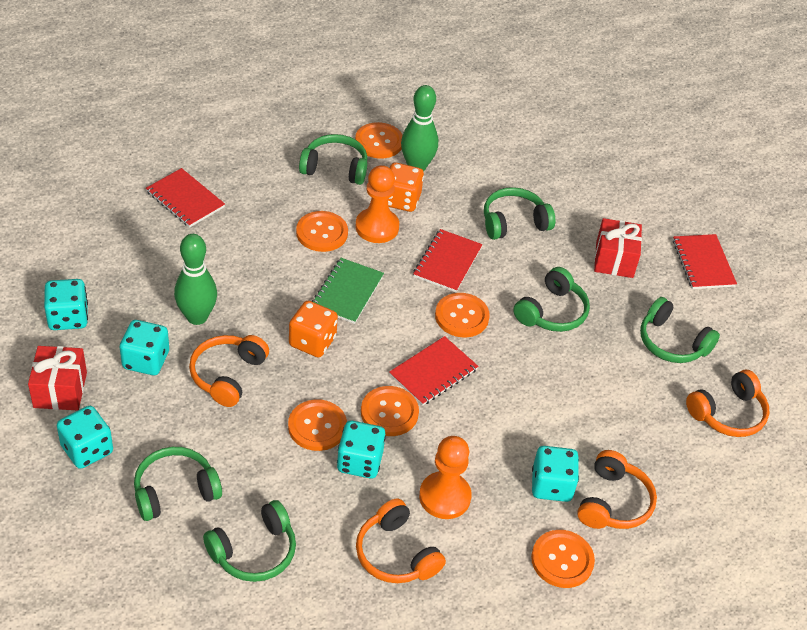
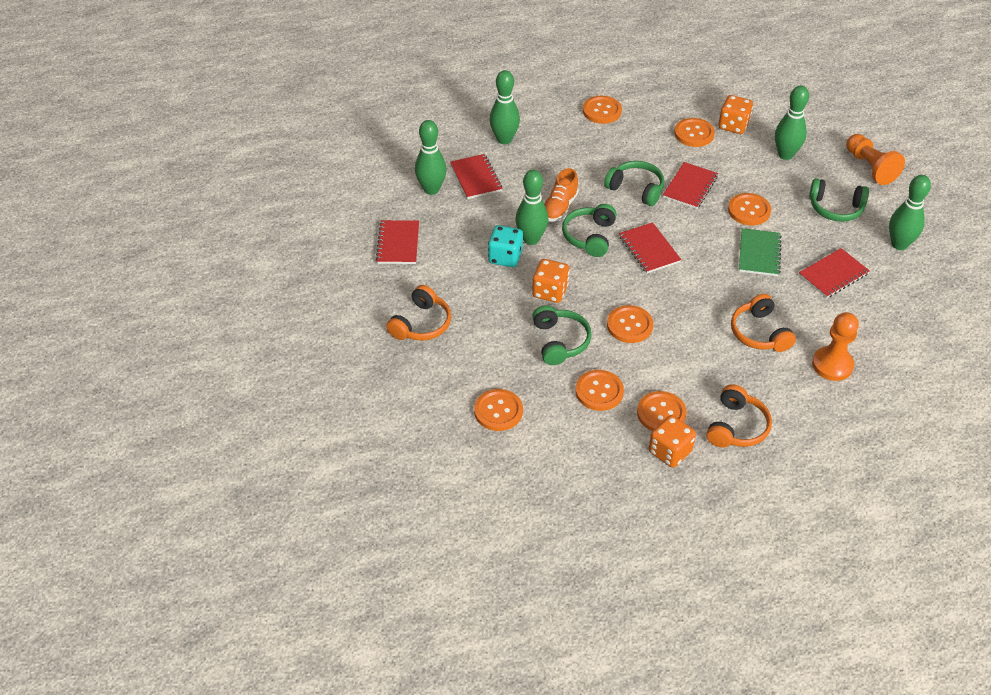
green bowling pin: 2 -> 5
green headphones: 6 -> 4
orange button: 6 -> 7
orange dice: 2 -> 3
orange headphones: 4 -> 3
orange shoe: 0 -> 1
red gift: 2 -> 0
red notebook: 4 -> 5
turquoise dice: 5 -> 1

